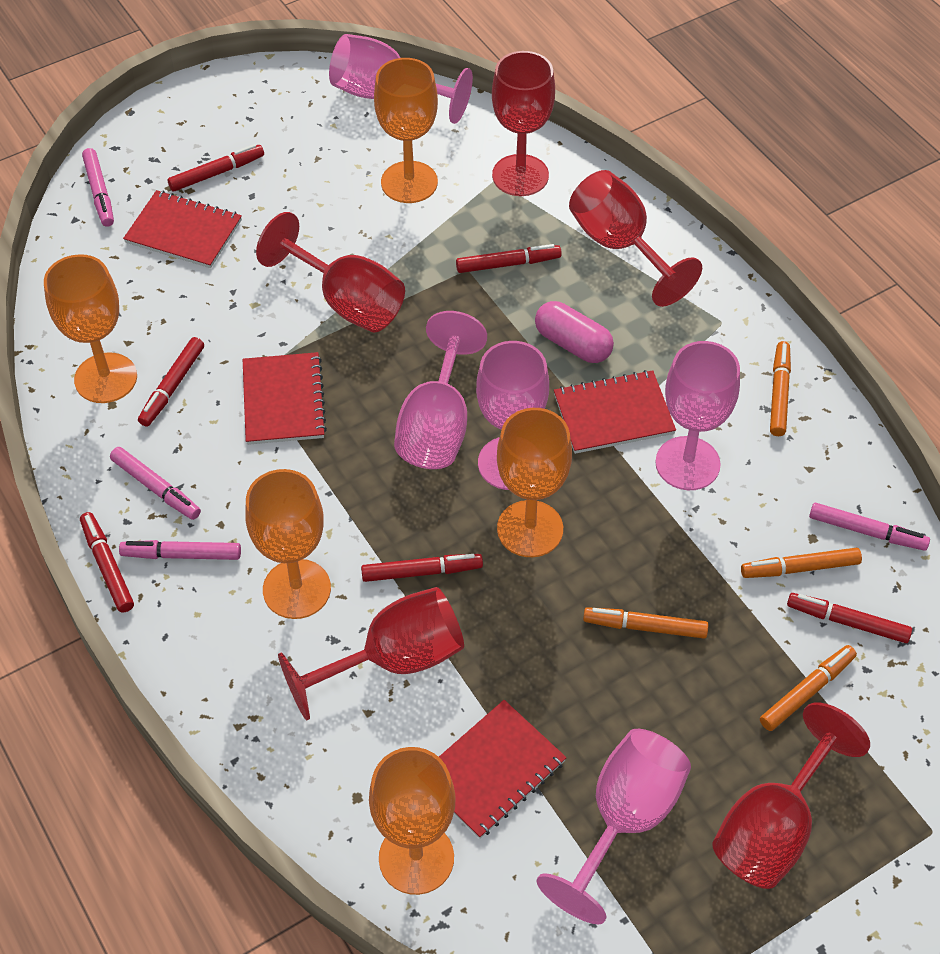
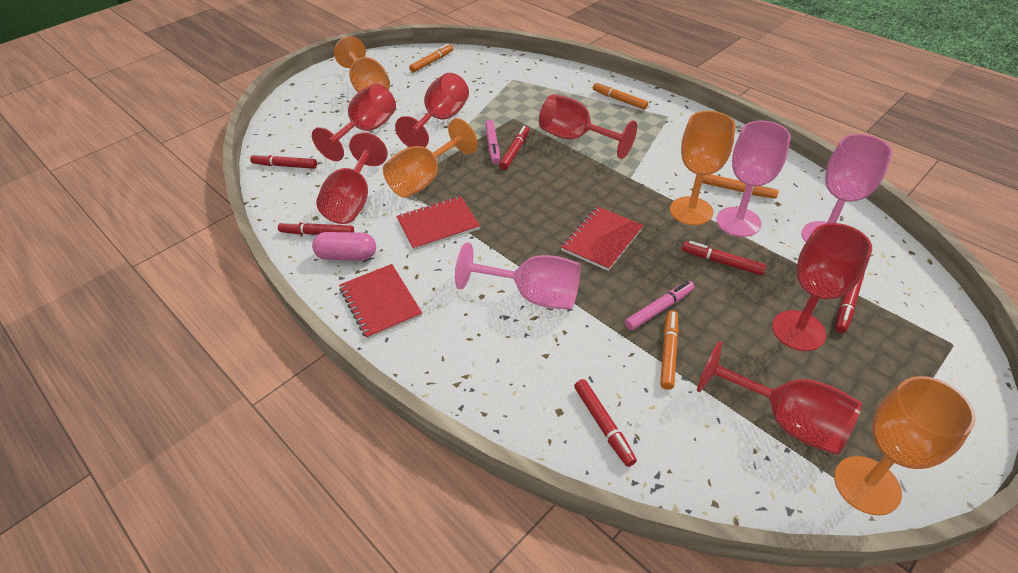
orange goblet: 5 -> 4
pink goblet: 5 -> 3
pink marker: 4 -> 2
red goblet: 5 -> 6
red notebook: 4 -> 3

